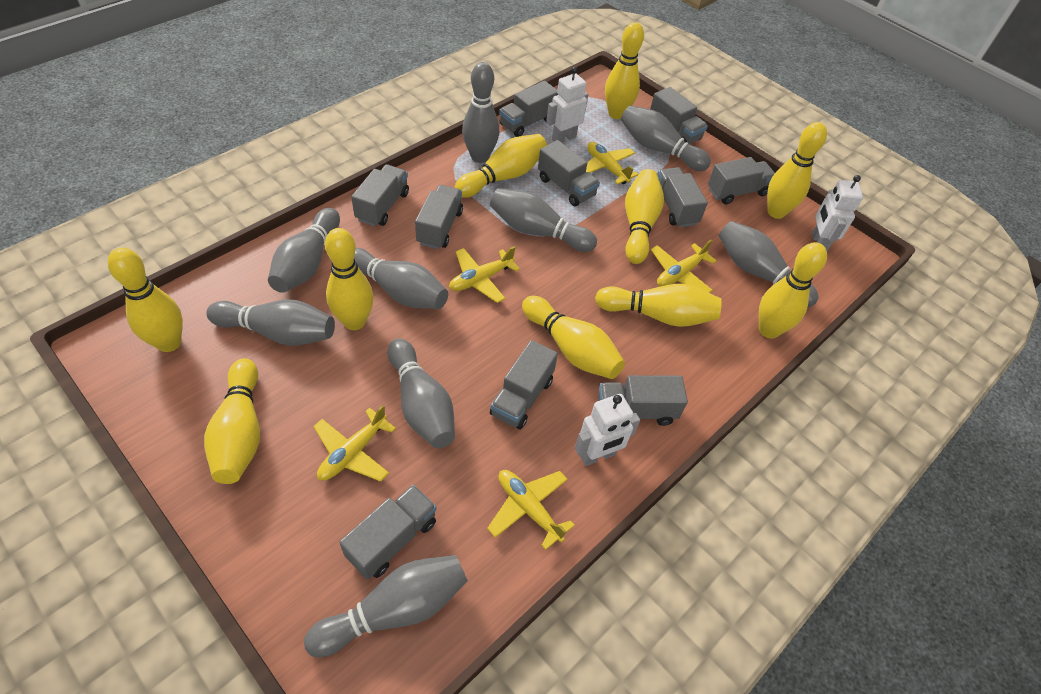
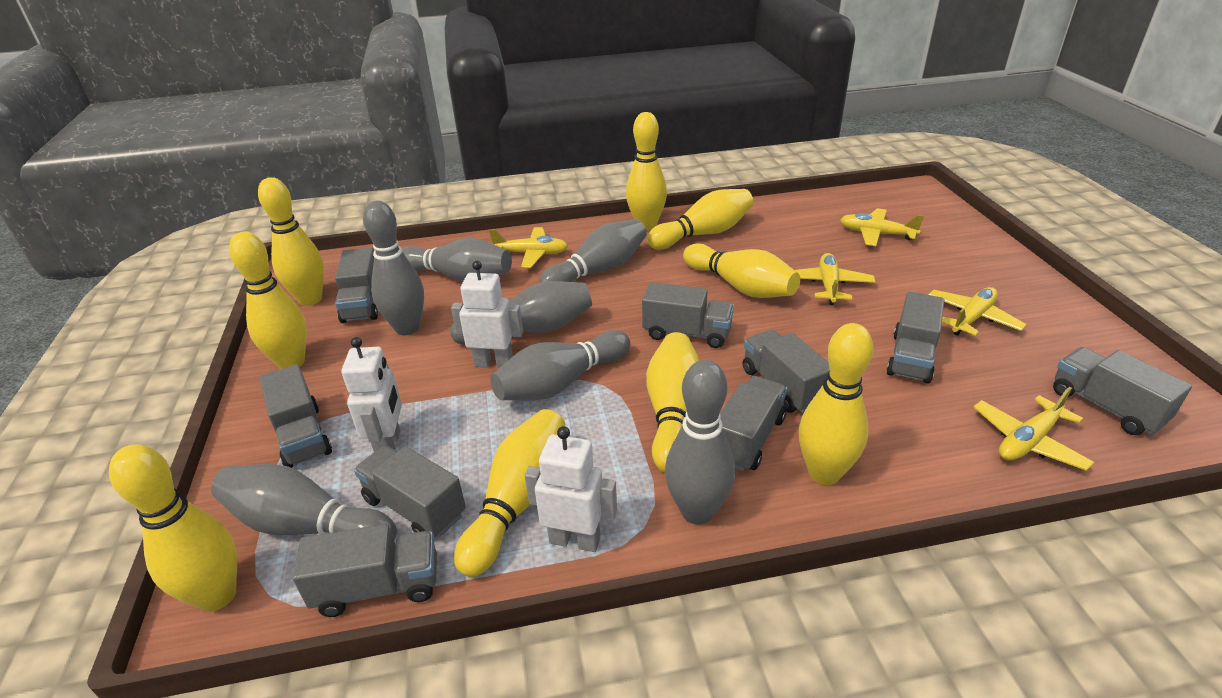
grey bowling pin: 9 -> 7
grey truck: 10 -> 9
yellow bowling pin: 10 -> 9

